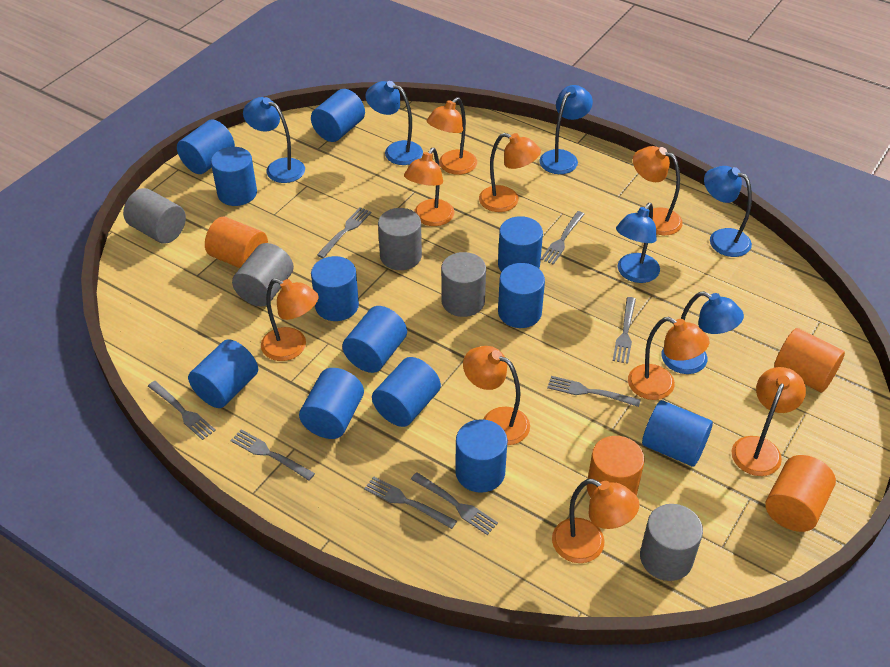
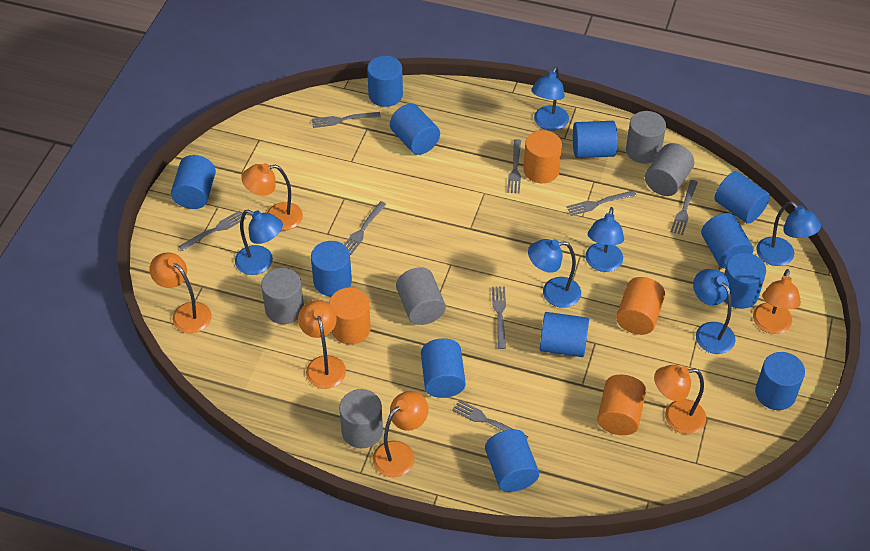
orange lamp: 9 -> 6

